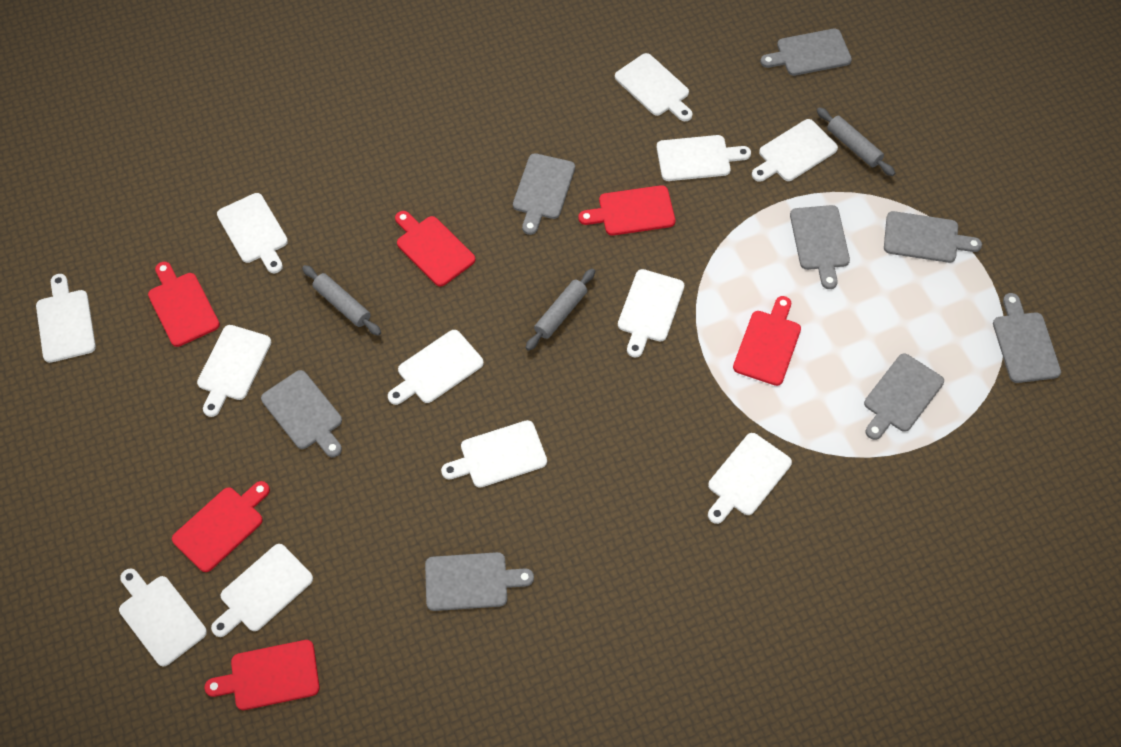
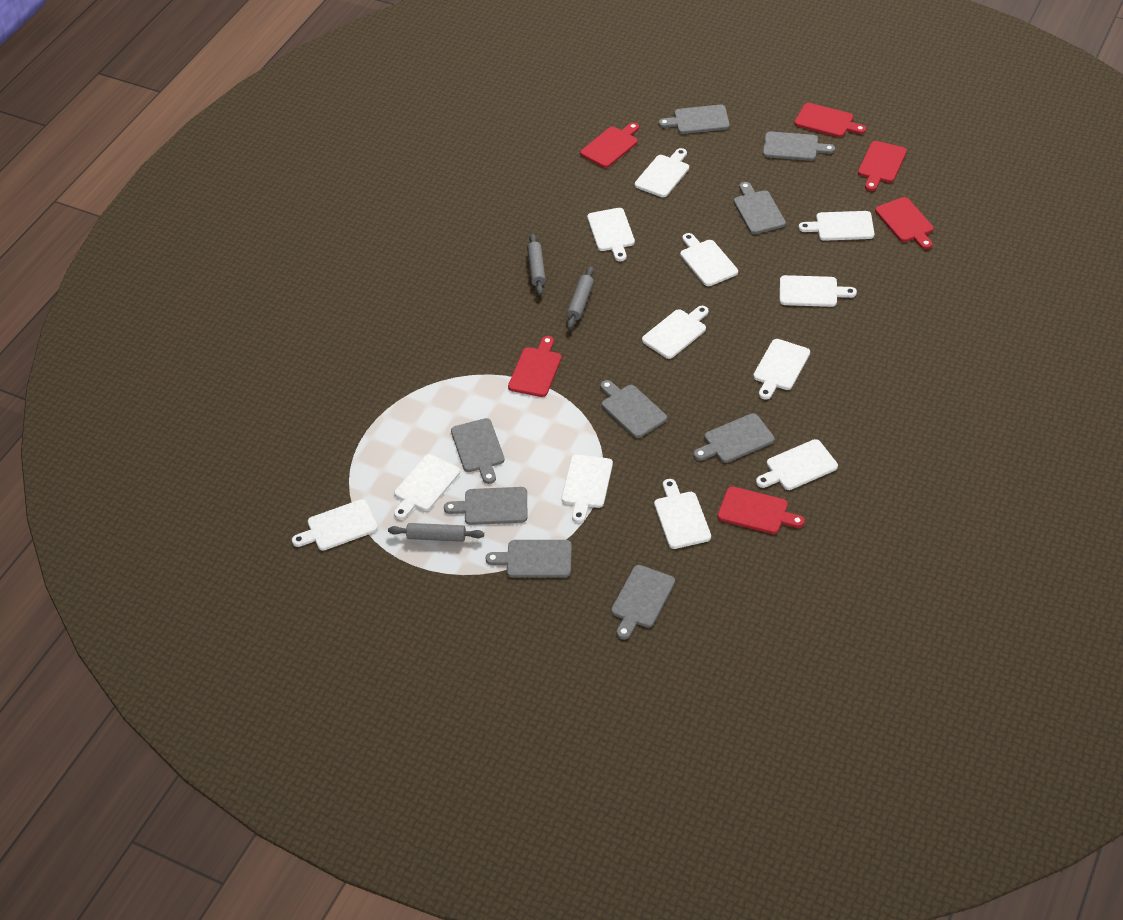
grey cutting board: 8 -> 9

